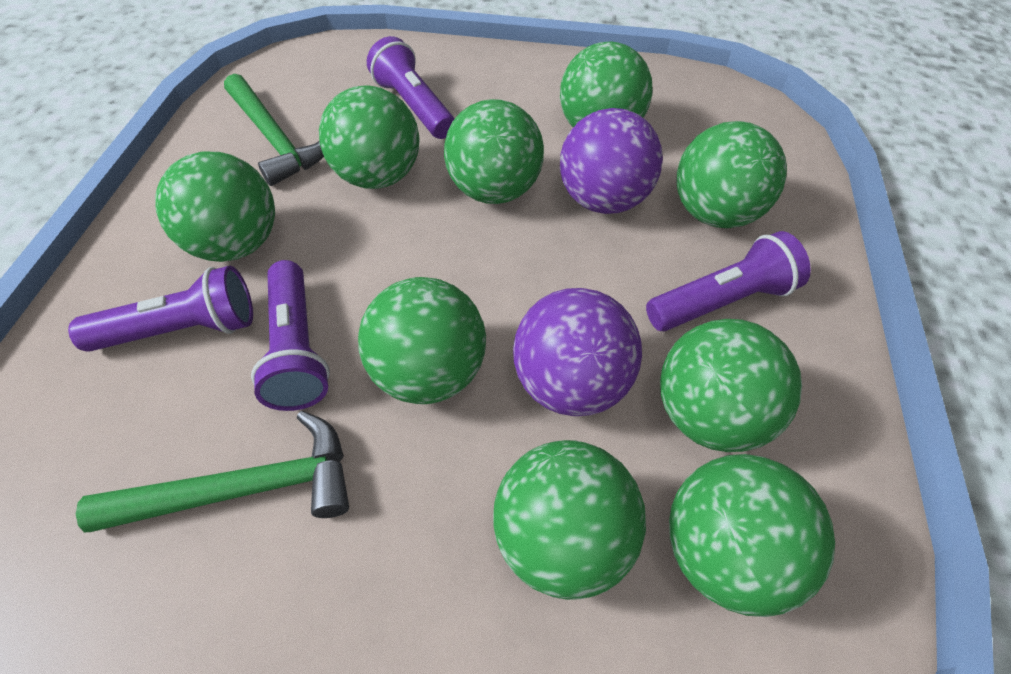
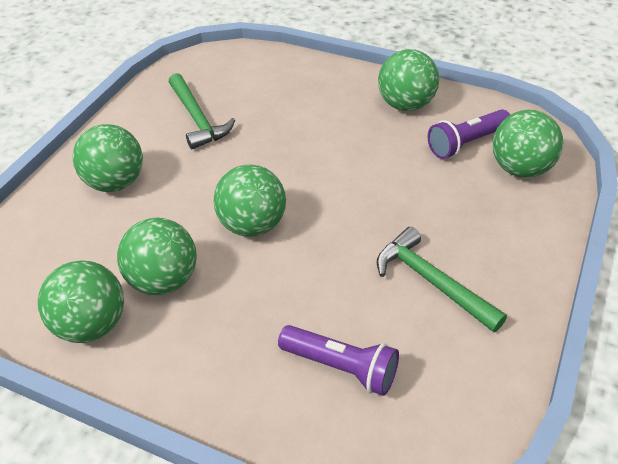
green ball: 9 -> 6
purple ball: 2 -> 0
purple flashlight: 4 -> 2

